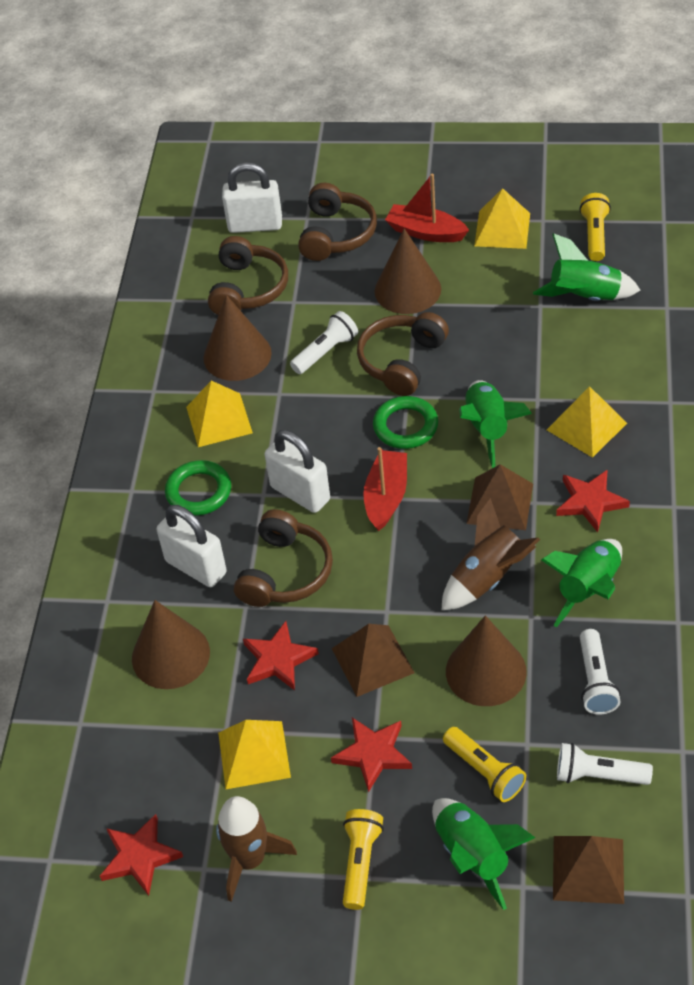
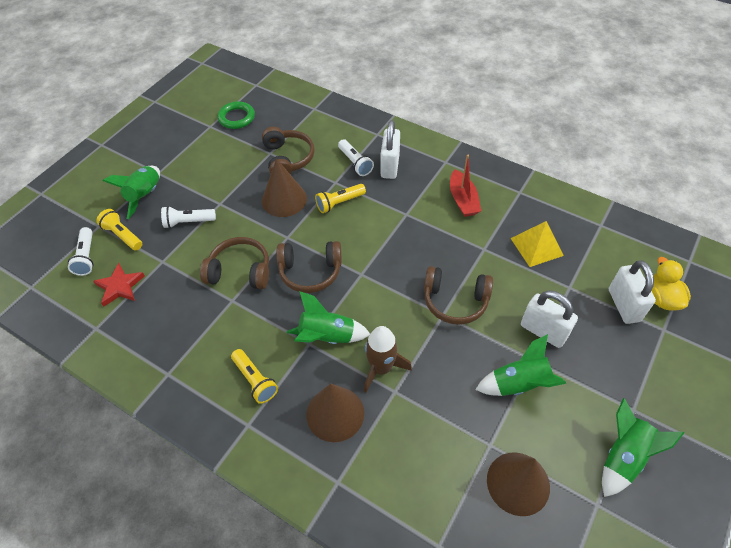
brown cone: 4 -> 3
brown pyramid: 3 -> 0
brown rocket: 2 -> 1
green ring: 2 -> 1
red boat: 2 -> 1
red star: 4 -> 1
yellow duck: 0 -> 1
yellow pyramid: 4 -> 1

